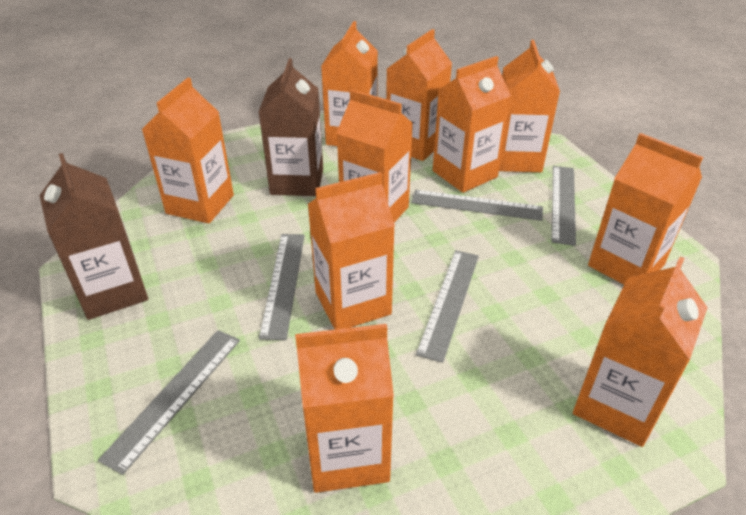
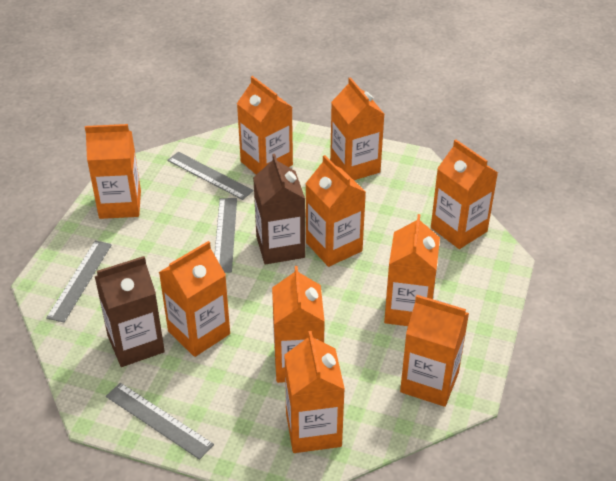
grey ruler: 5 -> 4

